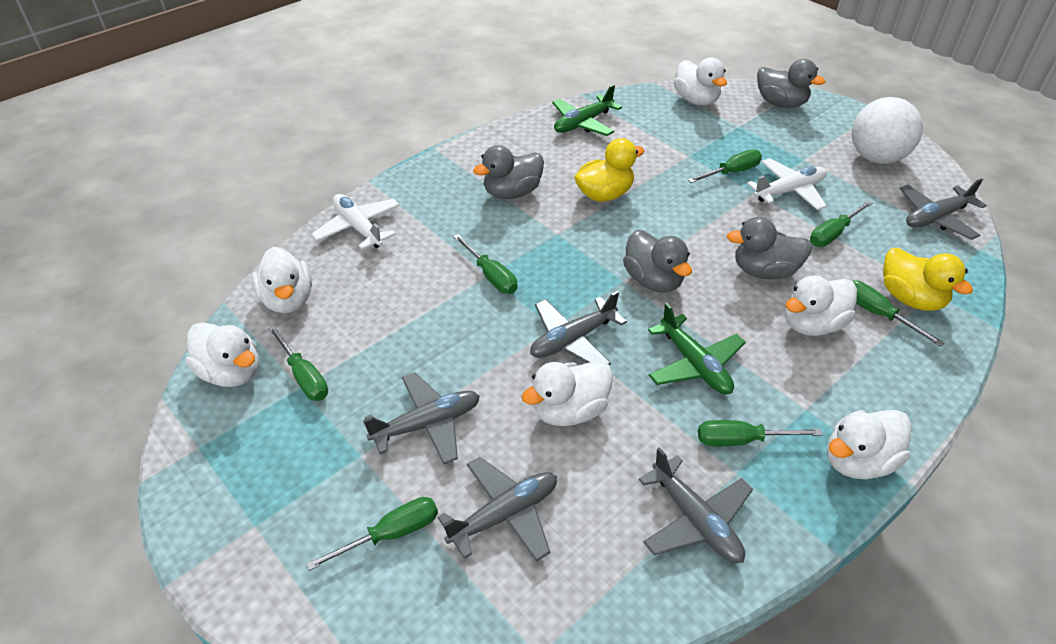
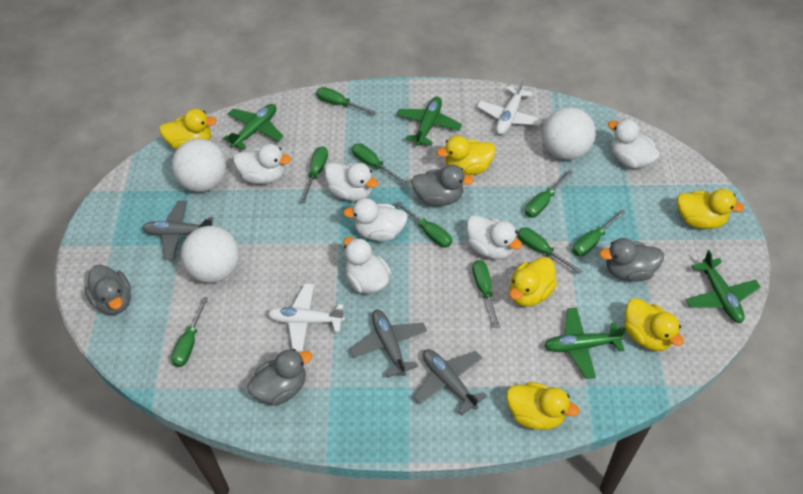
green plane: 2 -> 4
green screwdriver: 7 -> 9
grey plane: 5 -> 3
white ball: 1 -> 3
yellow duck: 2 -> 6

